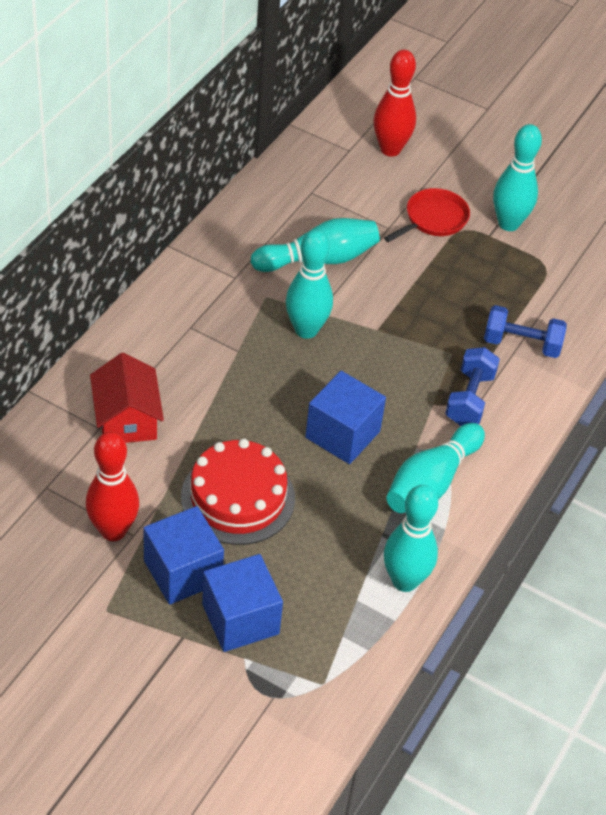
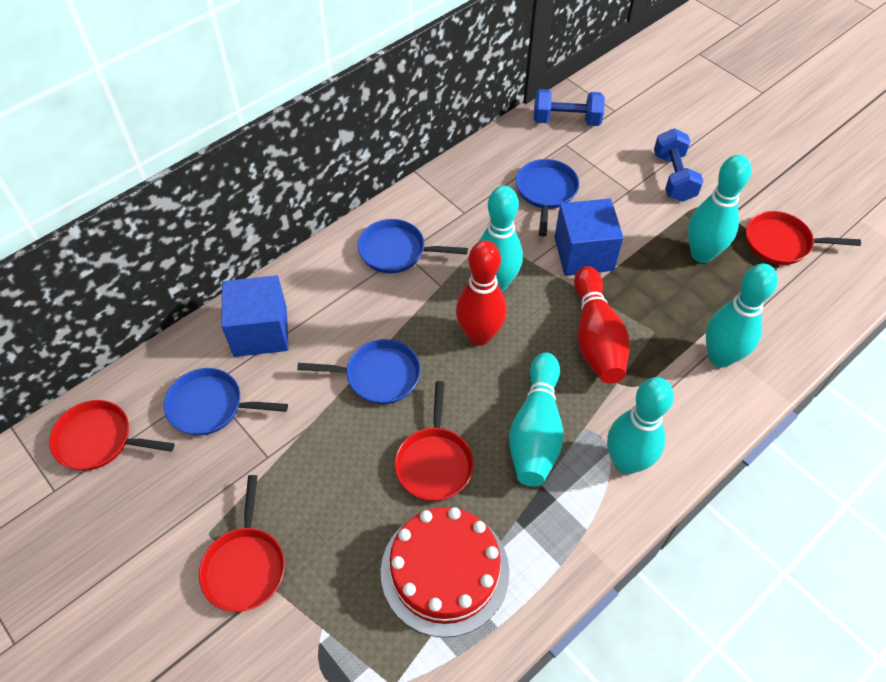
blue cube: 3 -> 2
blue pan: 0 -> 4
red house: 1 -> 0
red pan: 1 -> 4

